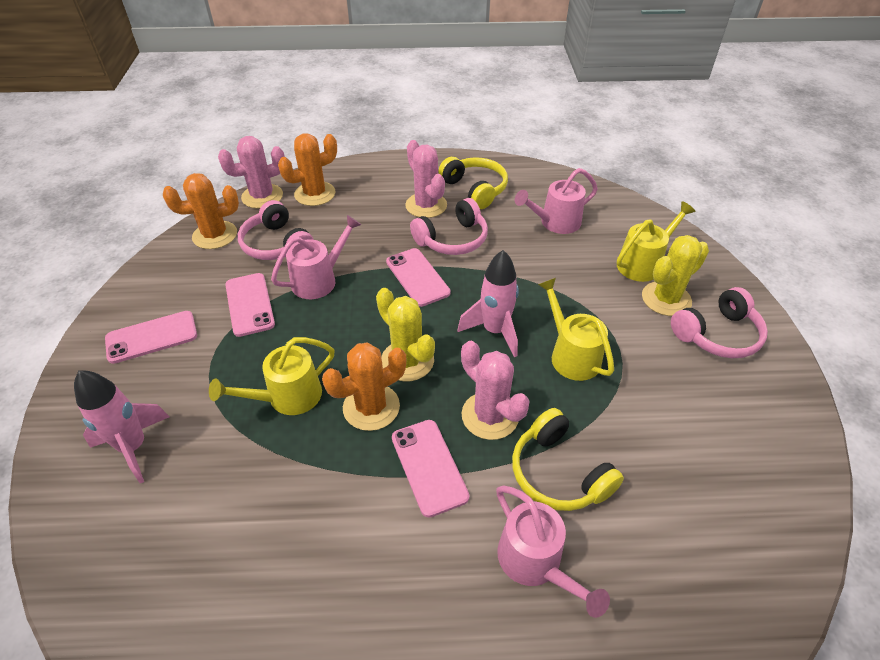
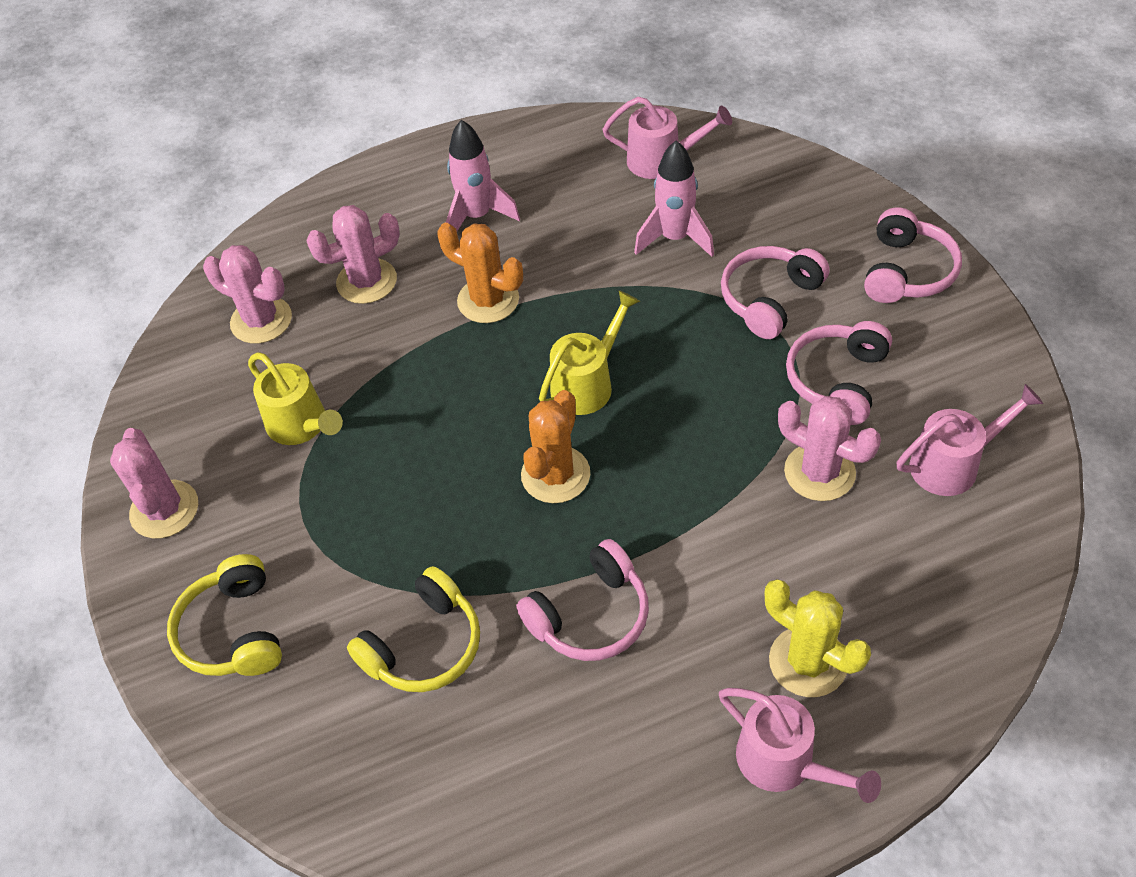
orange cactus: 3 -> 2
pink cactus: 3 -> 4
pink headphones: 3 -> 4
pink phone: 4 -> 0
yellow cactus: 2 -> 1
yellow watering can: 3 -> 2

